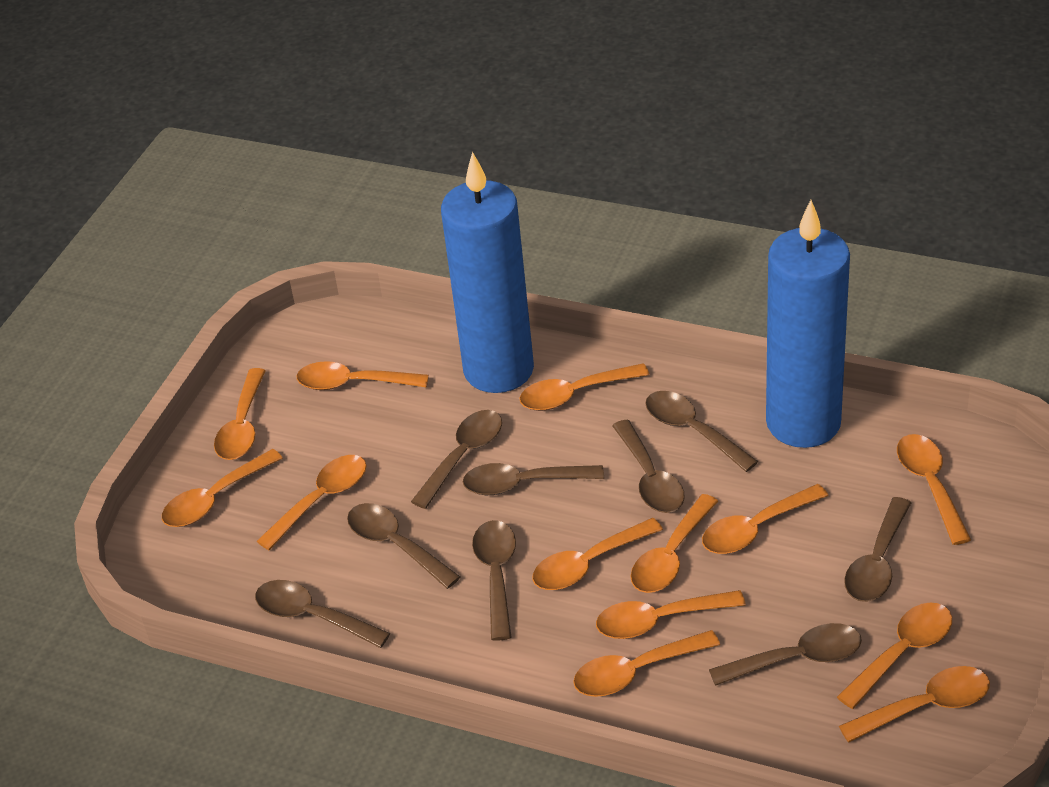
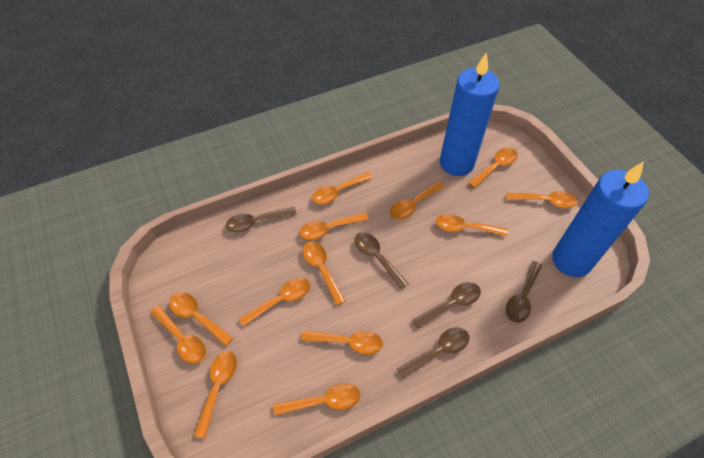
brown spoon: 9 -> 5

